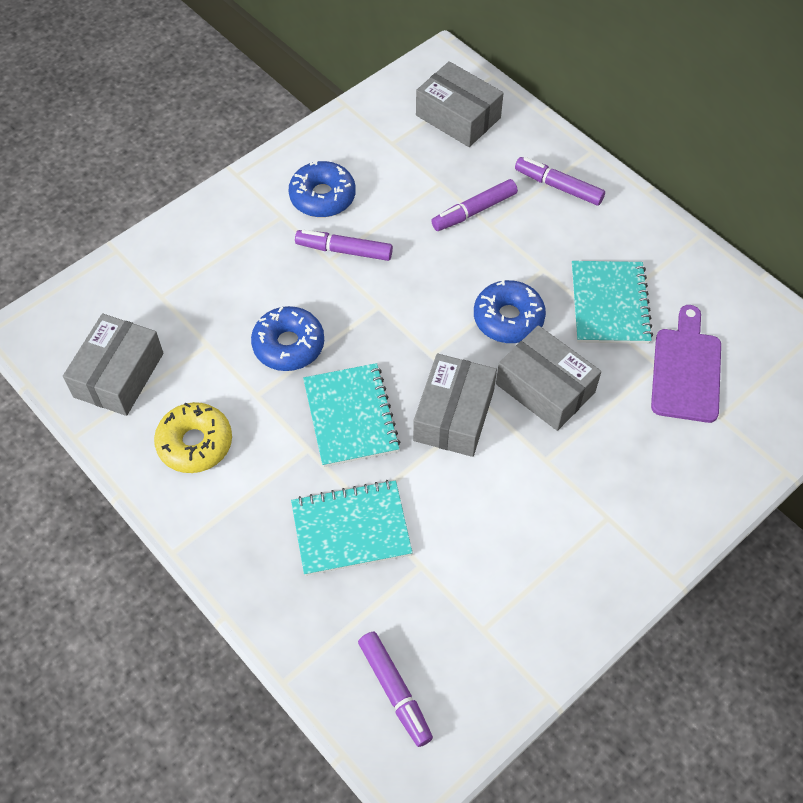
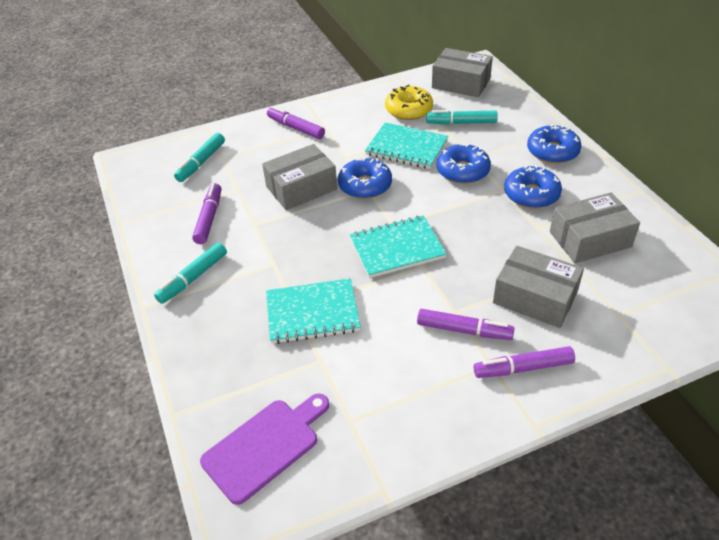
blue donut: 3 -> 4
turquoise marker: 0 -> 3

